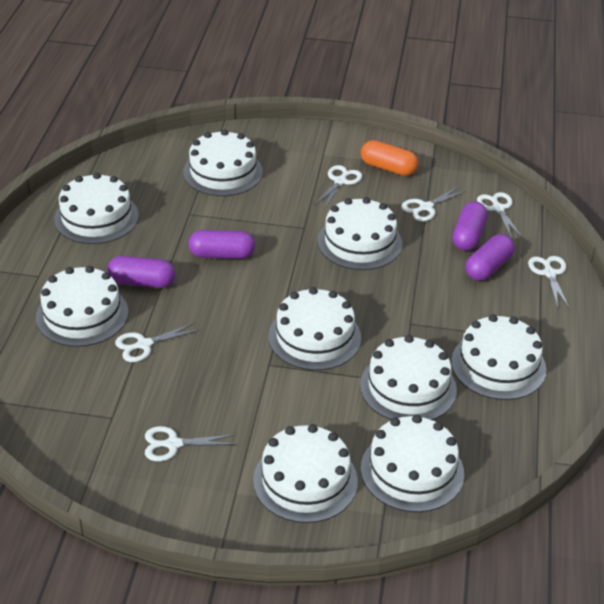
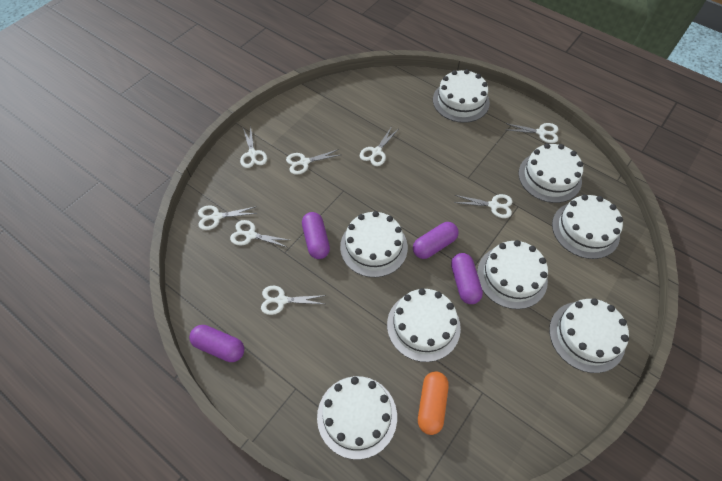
white cake: 9 -> 8
white scissors: 6 -> 8

